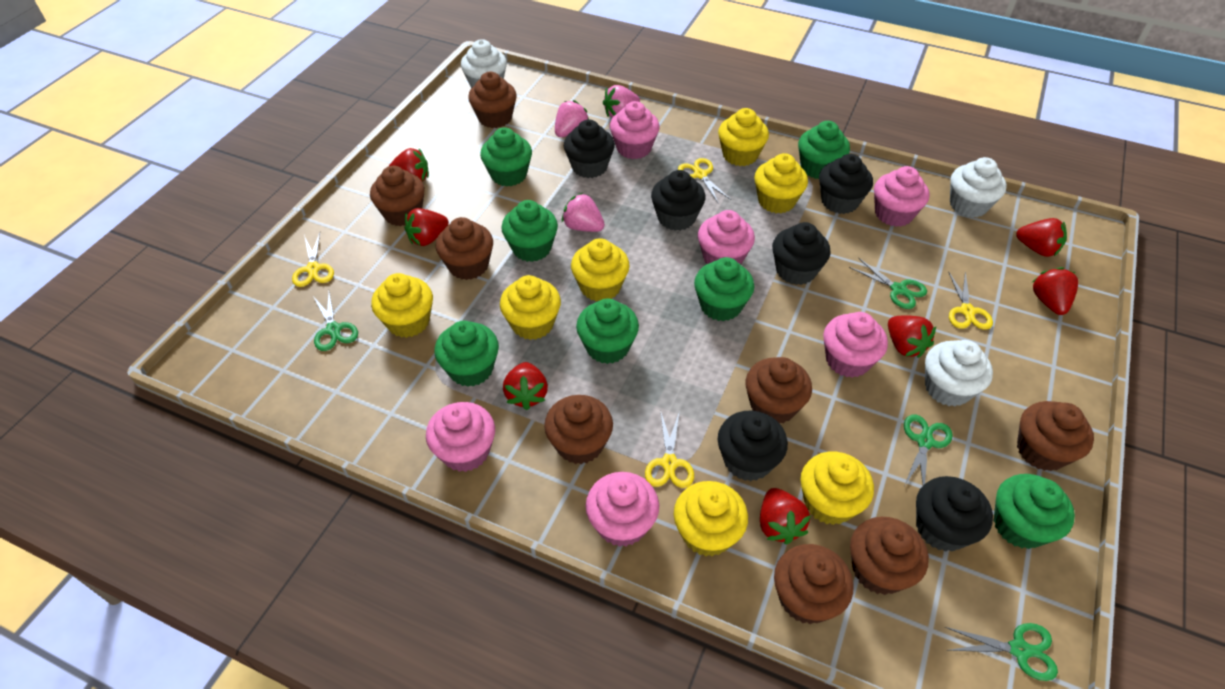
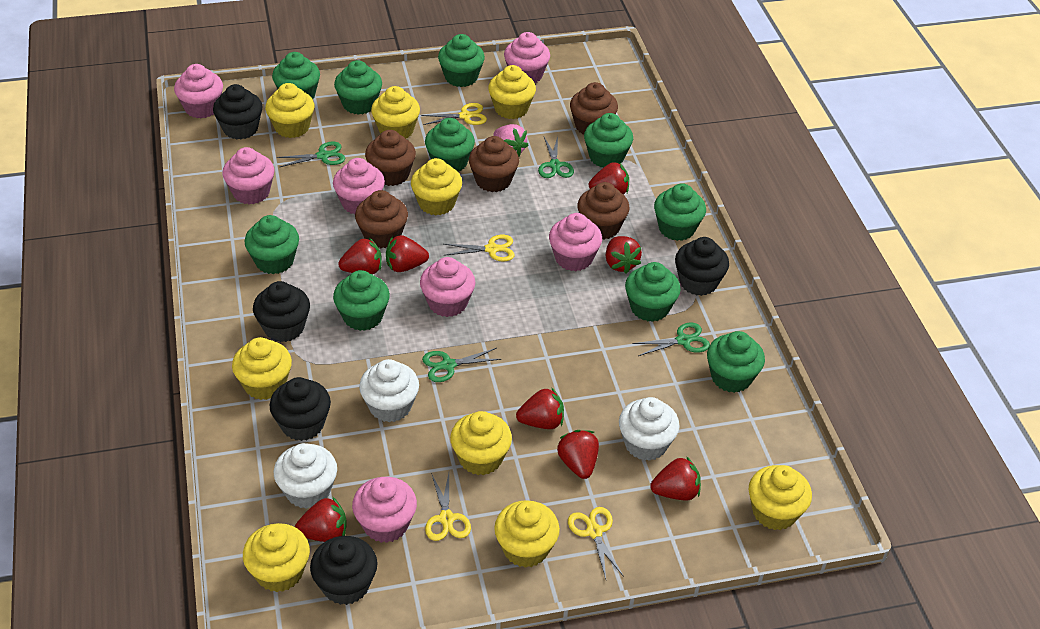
black cupcake: 6 -> 5
brown cupcake: 8 -> 5
green cupcake: 7 -> 10
pink cupcake: 6 -> 7
pink strawberry: 3 -> 1
red strawberry: 7 -> 8
yellow cupcake: 7 -> 9

